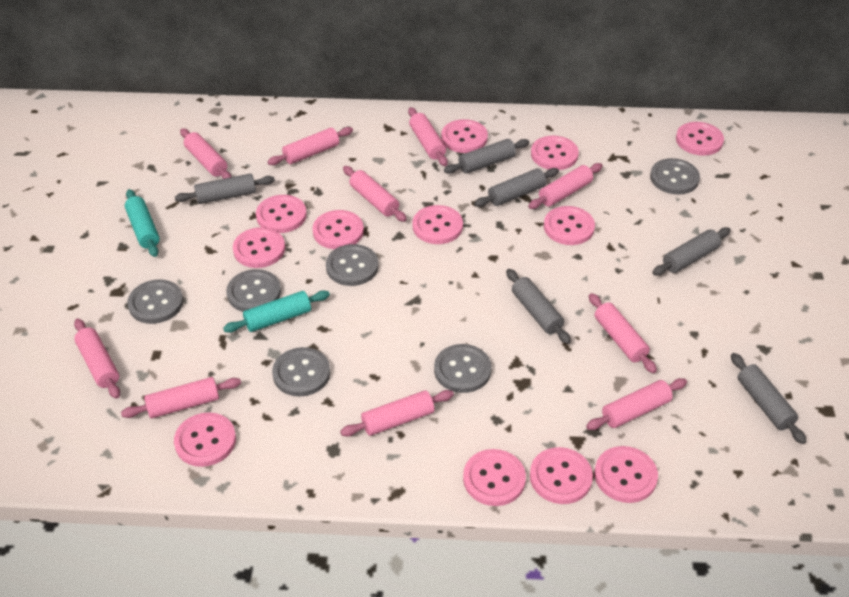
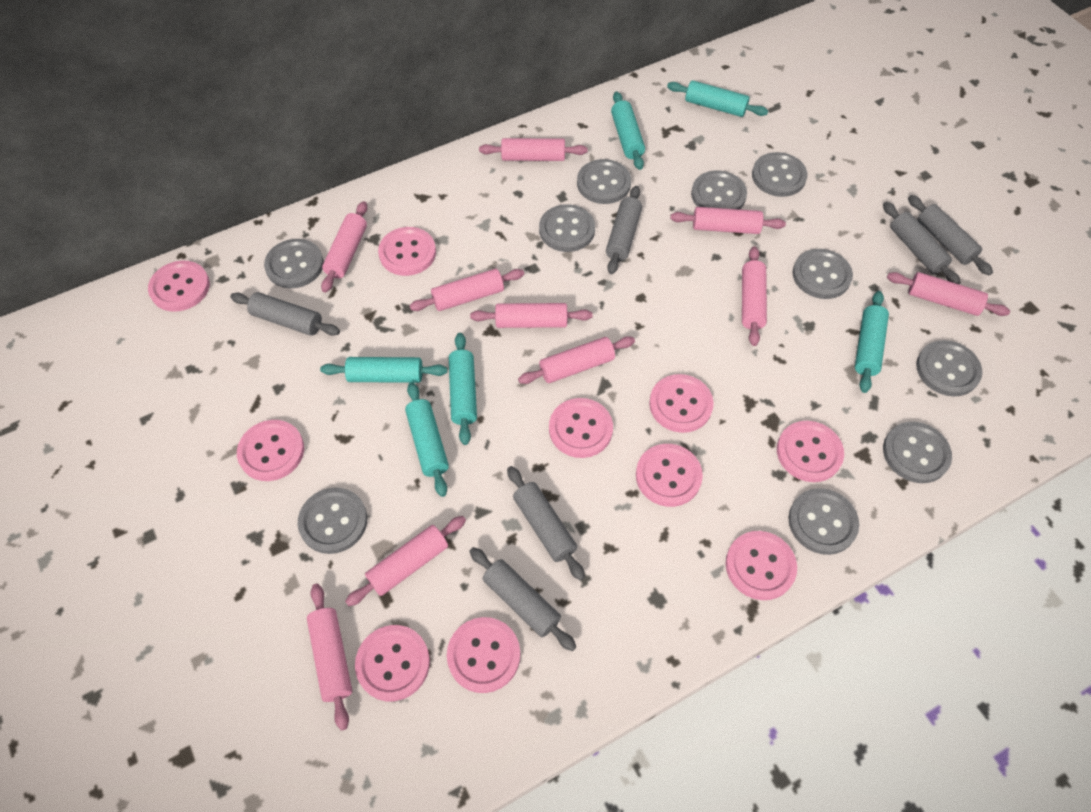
grey button: 6 -> 10
pink button: 12 -> 10
turquoise rolling pin: 2 -> 6

